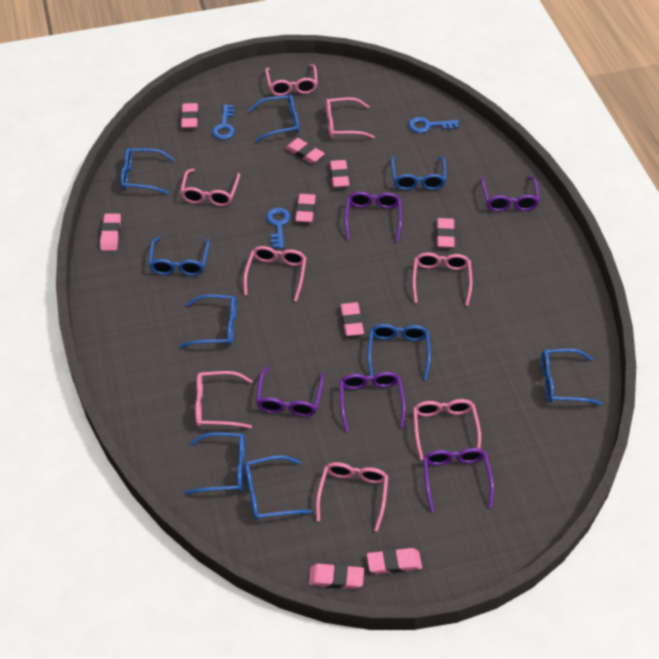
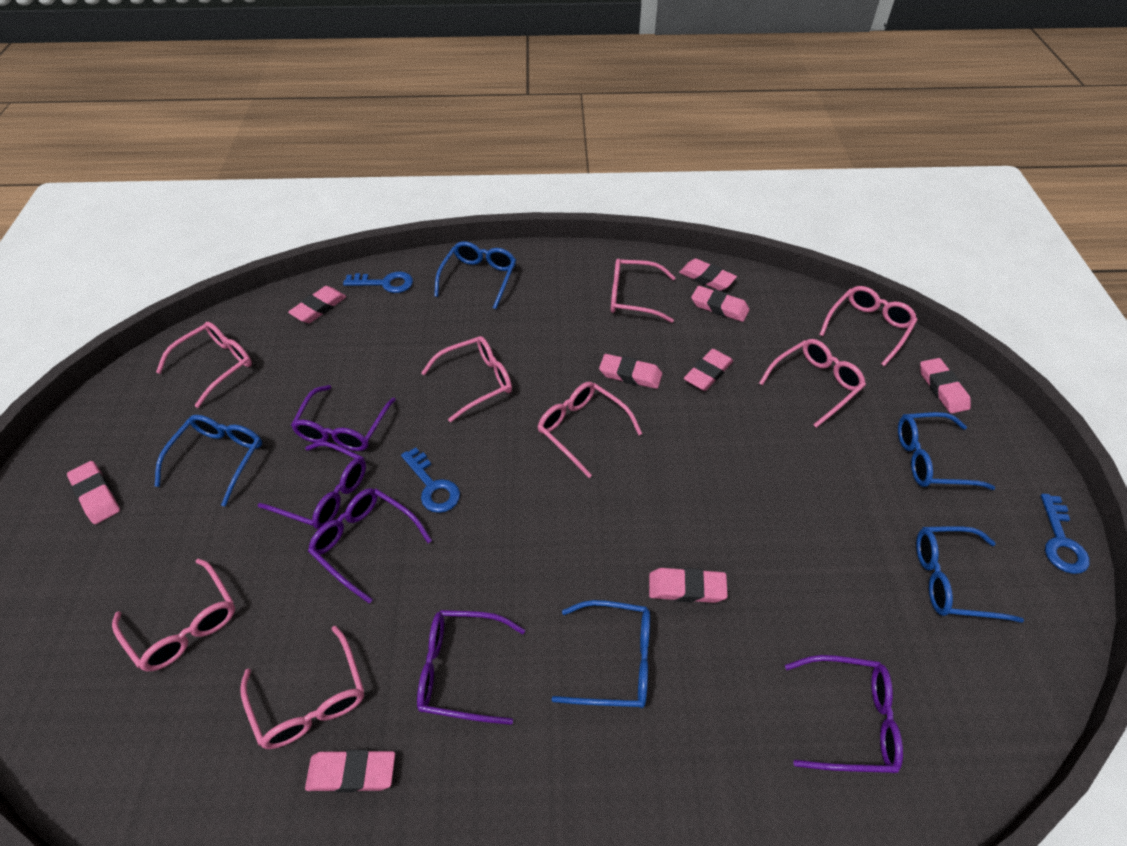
blue glasses: 9 -> 5

